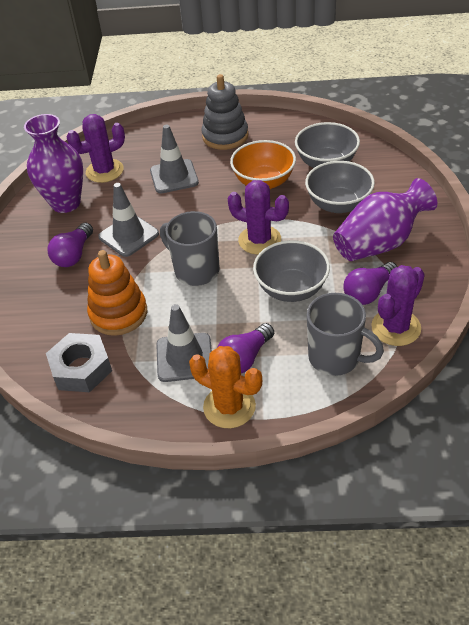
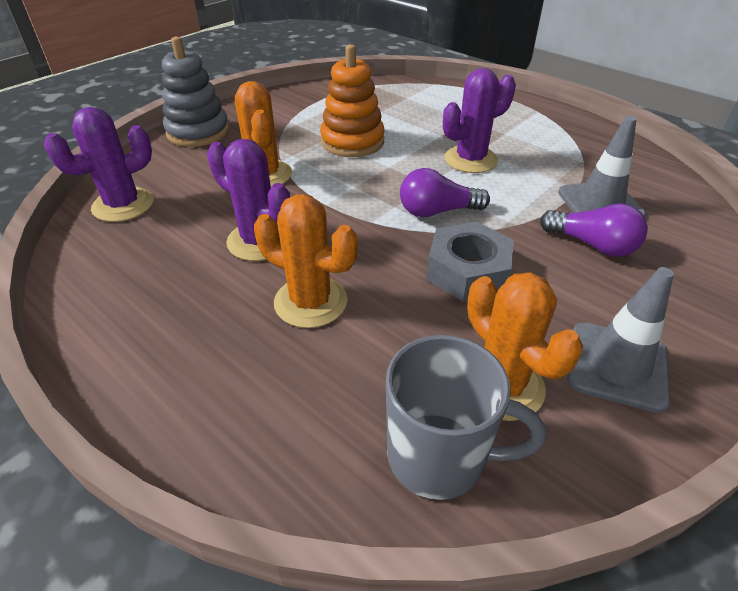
grey bowl: 3 -> 0
grey mug: 2 -> 1
grey traffic cone: 3 -> 2
orange bowl: 1 -> 0
orange cactus: 1 -> 3
purple light bulb: 3 -> 2
purple vase: 2 -> 0

